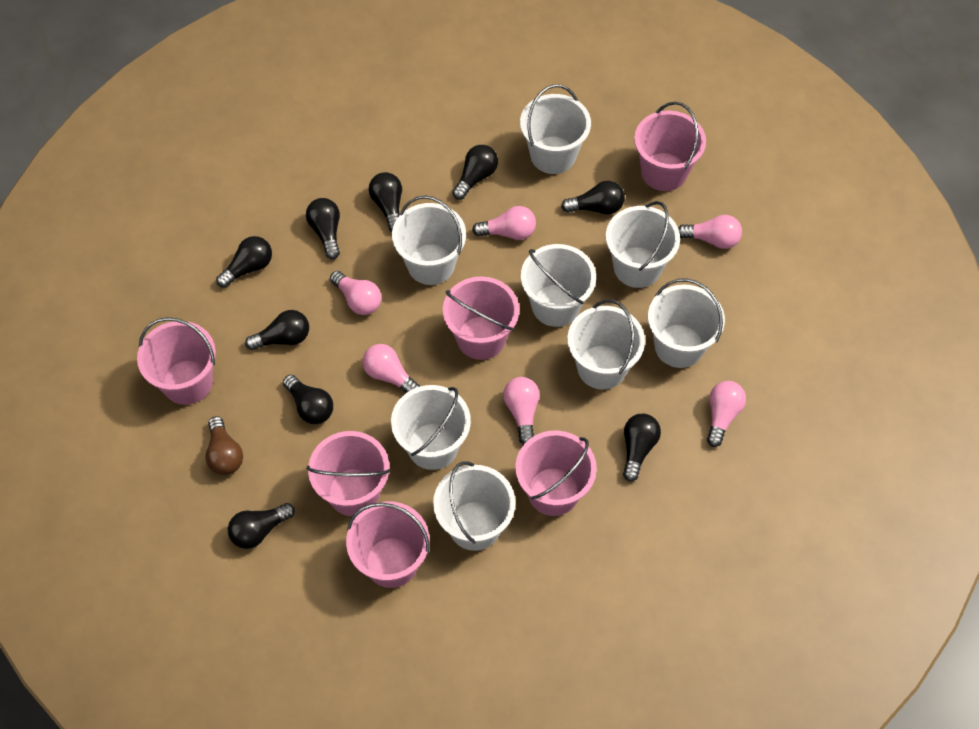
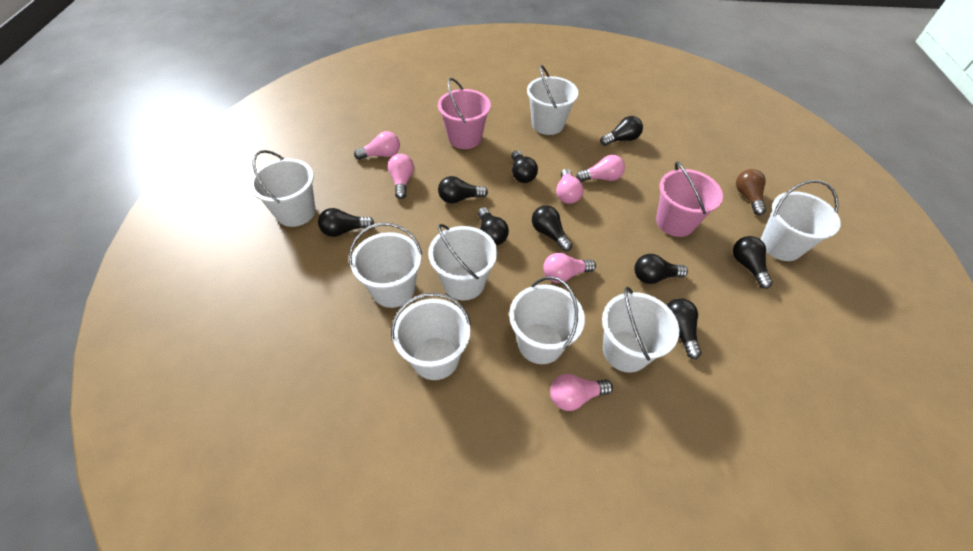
pink bucket: 6 -> 2

